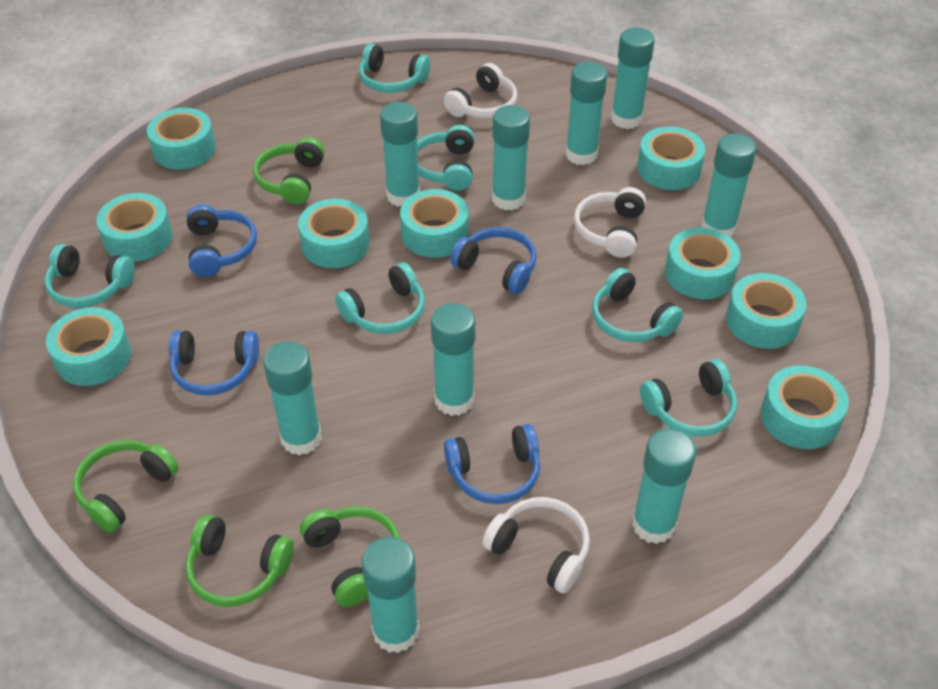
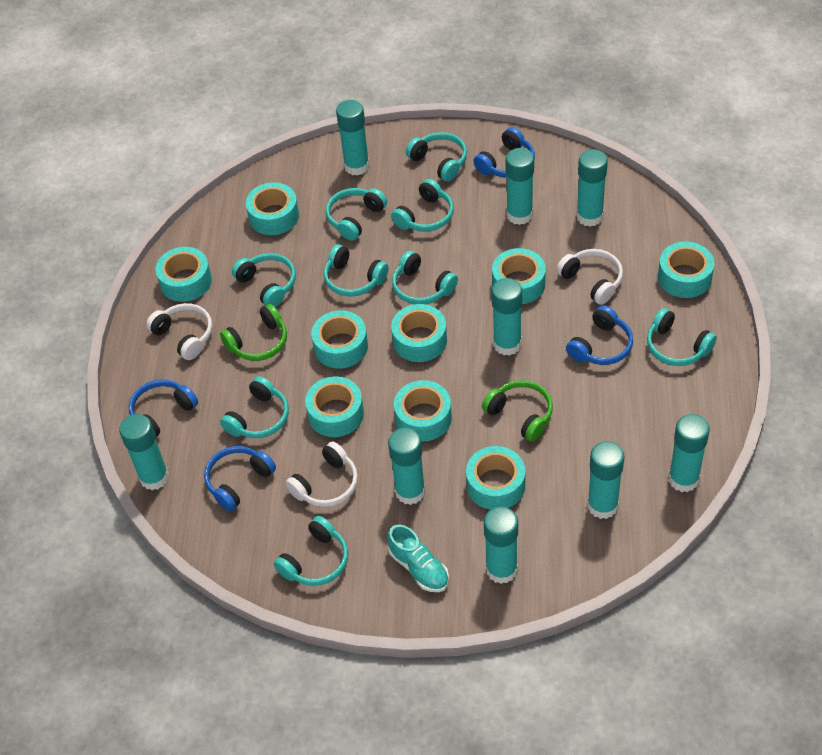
green headphones: 4 -> 2
turquoise headphones: 6 -> 9
turquoise shoe: 0 -> 1

